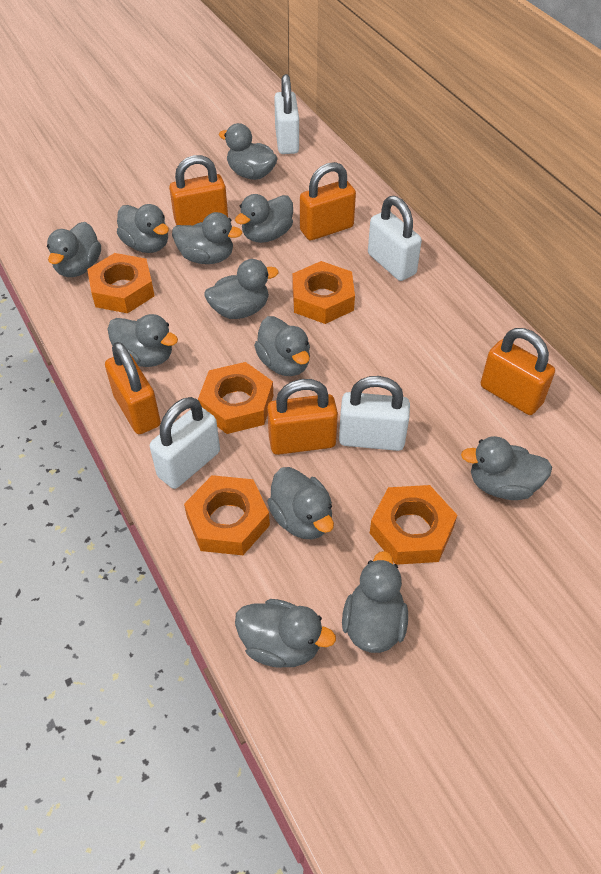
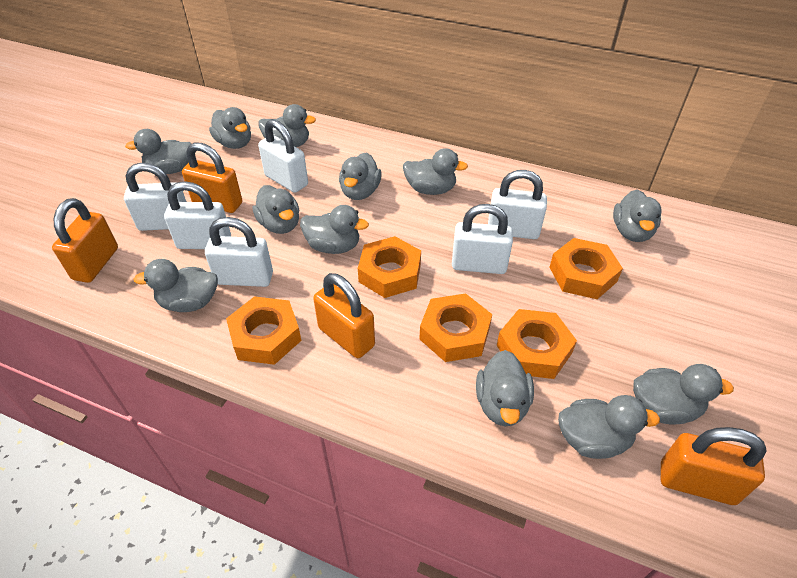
orange padlock: 5 -> 4
white padlock: 4 -> 6

